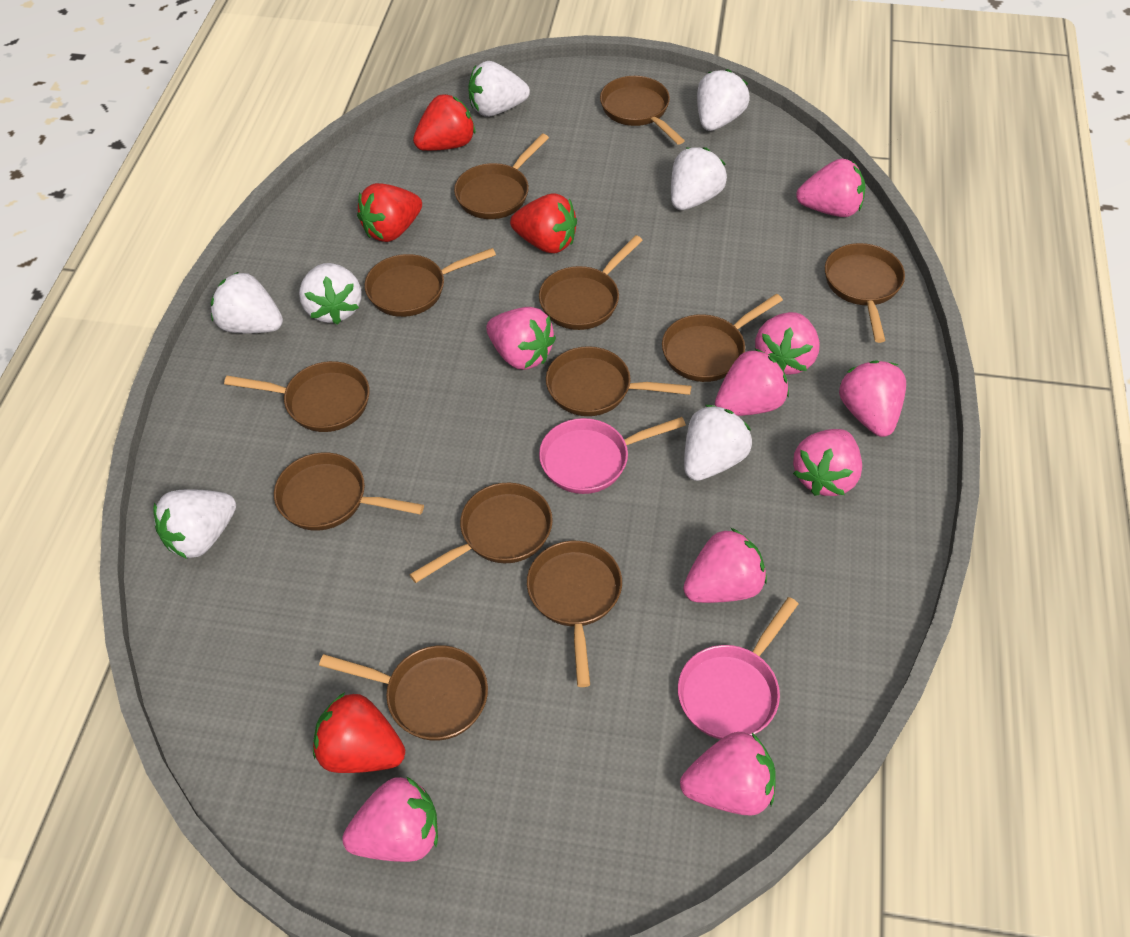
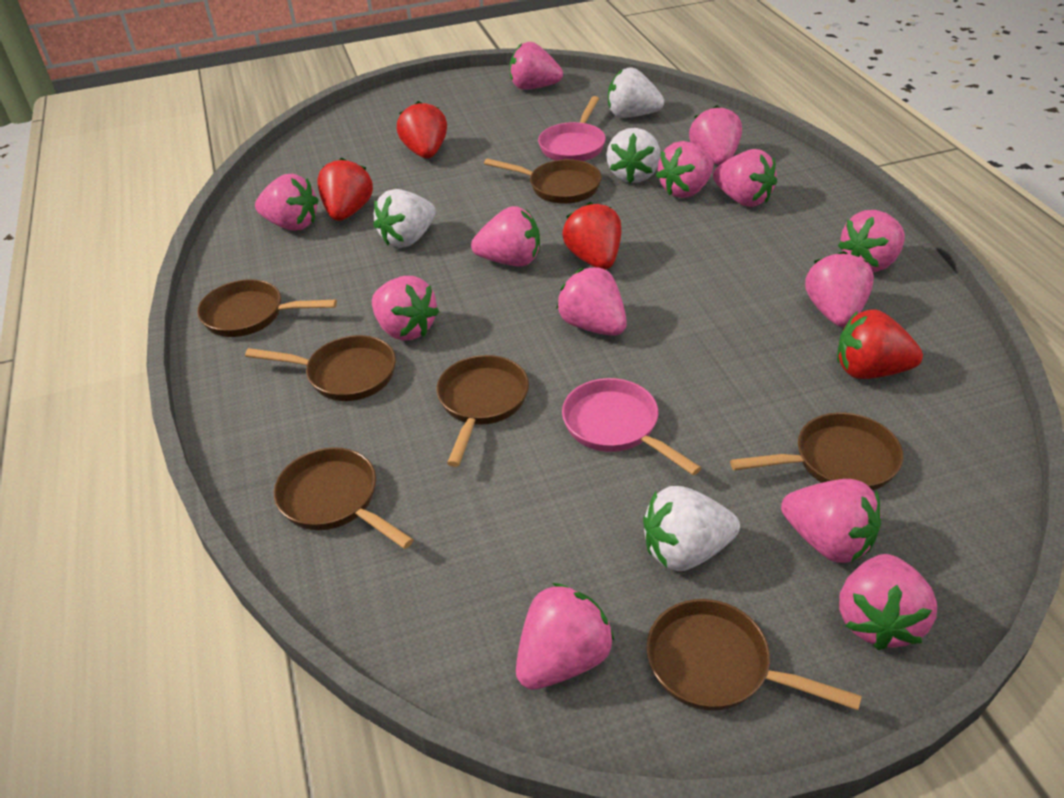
brown pan: 12 -> 7
pink strawberry: 9 -> 13
white strawberry: 7 -> 4

